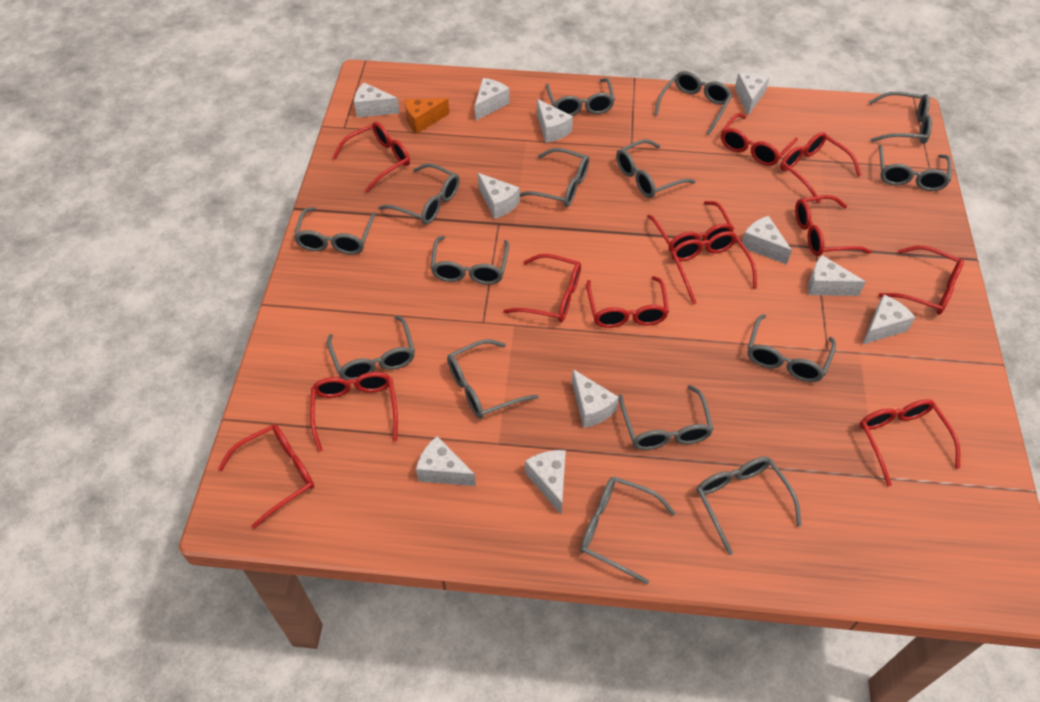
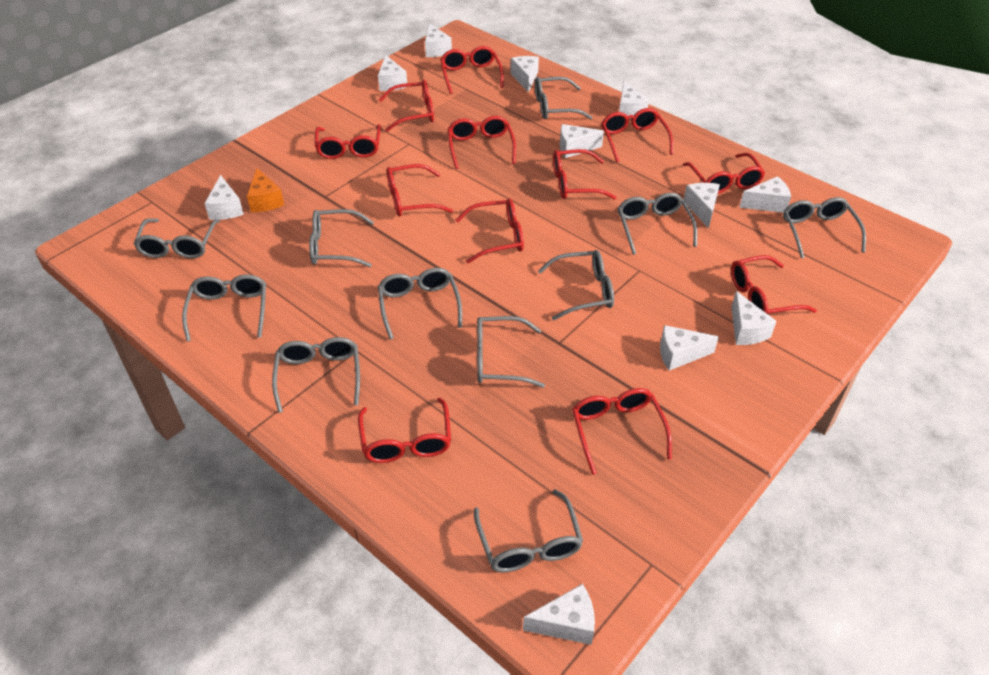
grey glasses: 15 -> 11

